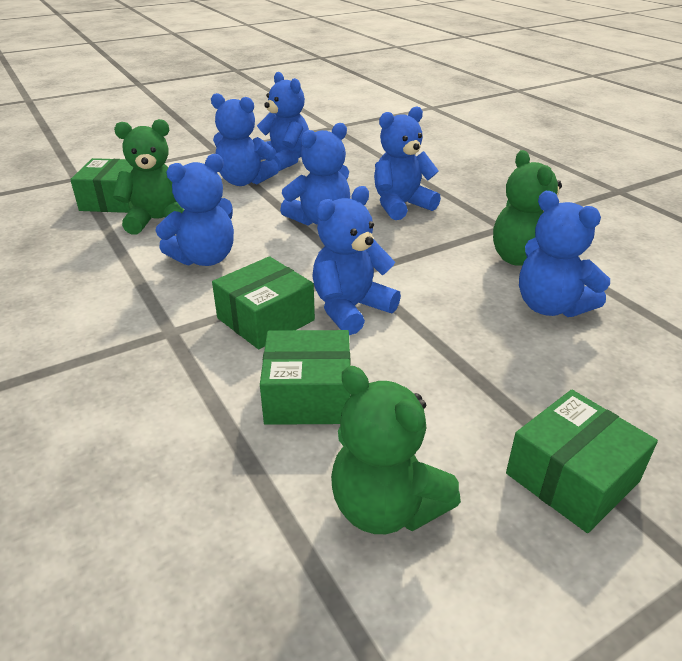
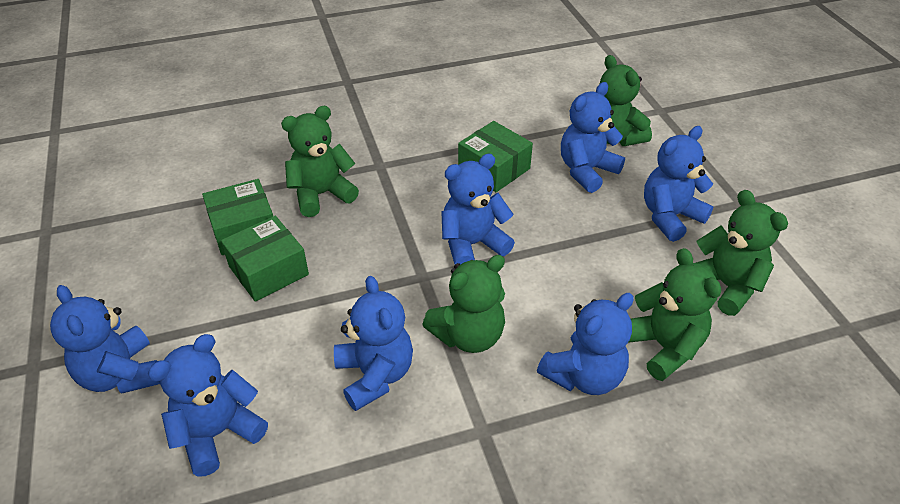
green box: 4 -> 3
green teddy bear: 3 -> 5

